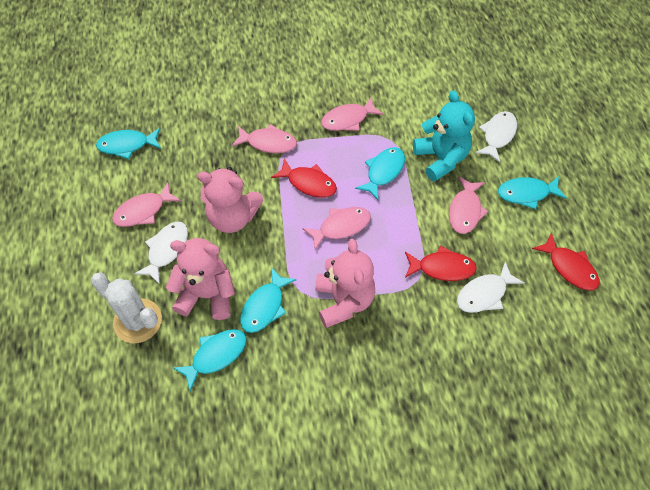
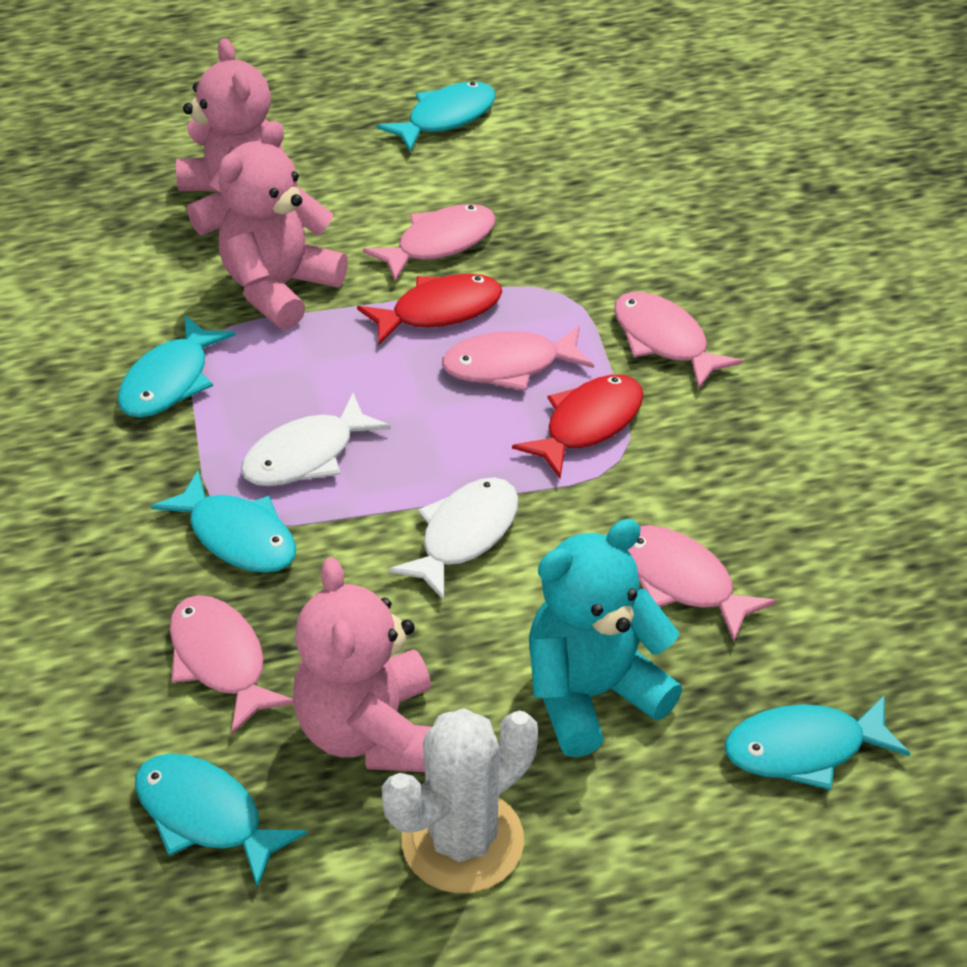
red fish: 3 -> 2
white fish: 3 -> 2

